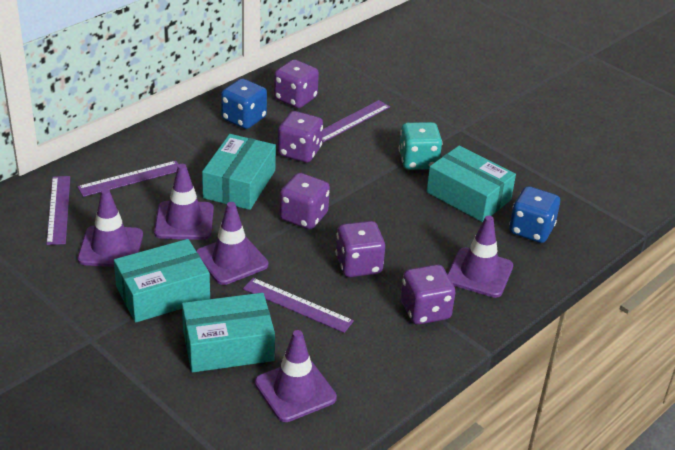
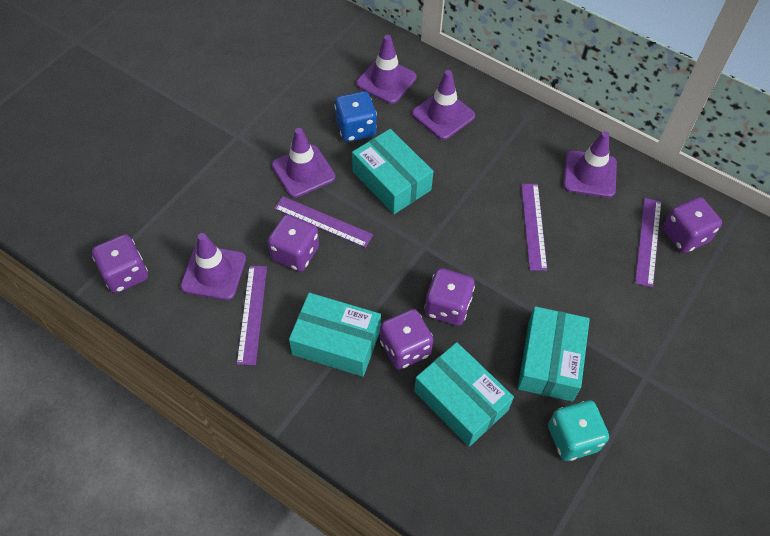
blue dice: 2 -> 1

